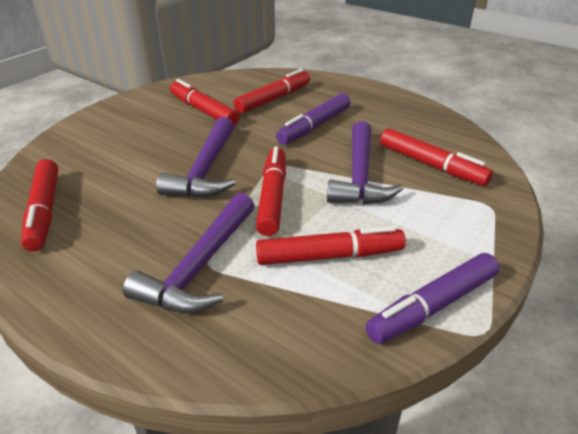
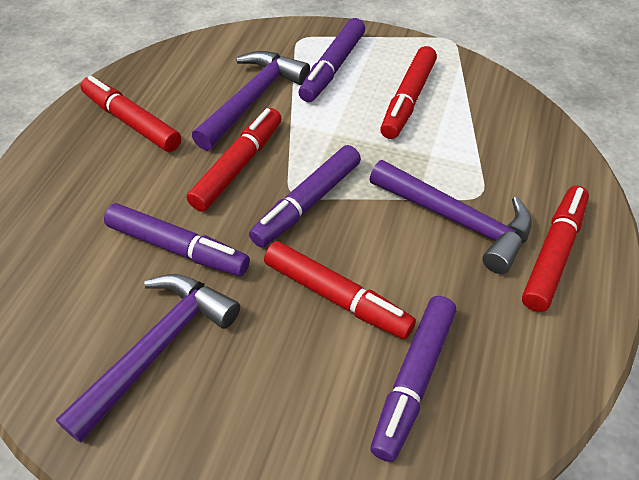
purple marker: 2 -> 4
red marker: 6 -> 5

